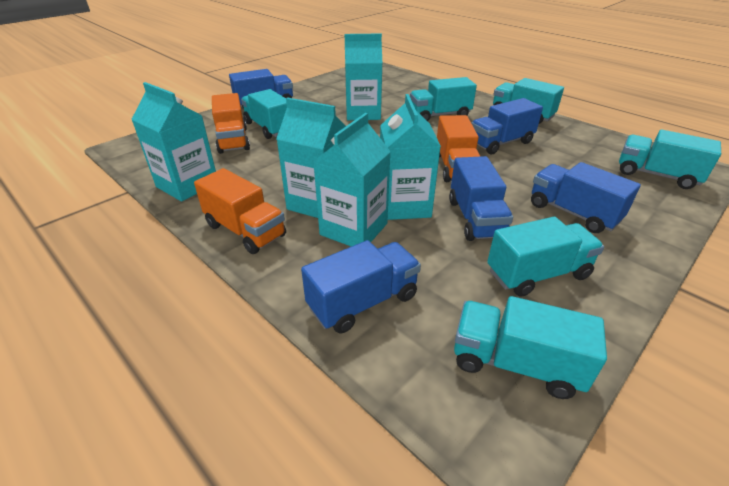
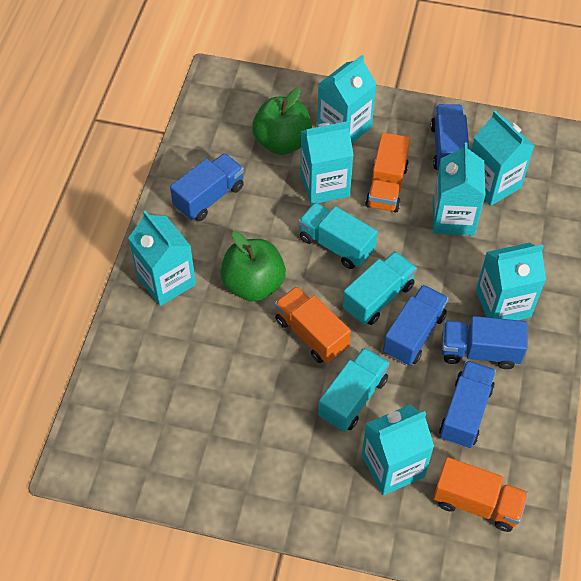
green apple: 0 -> 2
turquoise carton: 5 -> 7
turquoise truck: 6 -> 3

